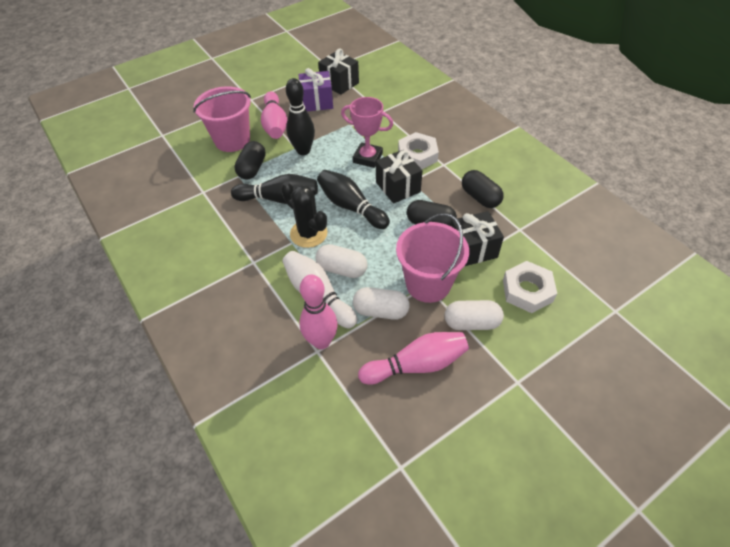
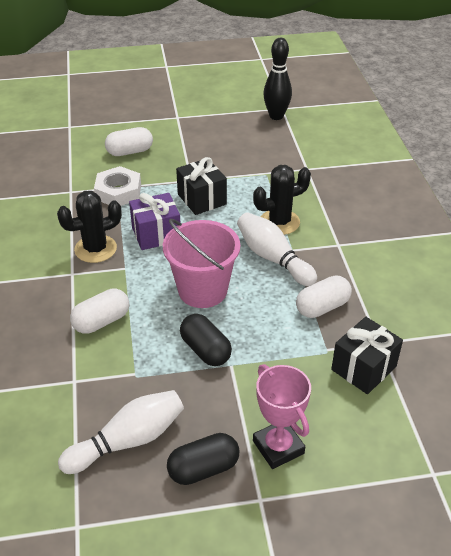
black bowling pin: 3 -> 1
black cactus: 1 -> 2
black capsule: 3 -> 2
black gift: 3 -> 2
pink bowling pin: 3 -> 0
pink bucket: 2 -> 1
white bowling pin: 1 -> 2
white nut: 2 -> 1

